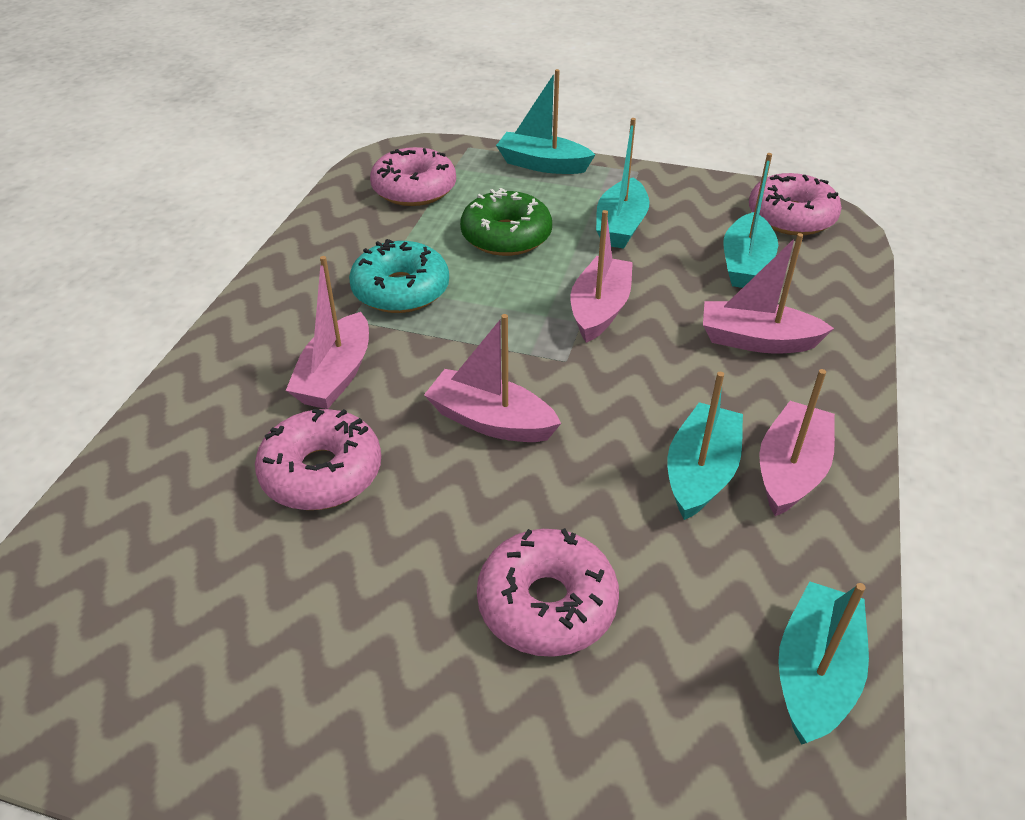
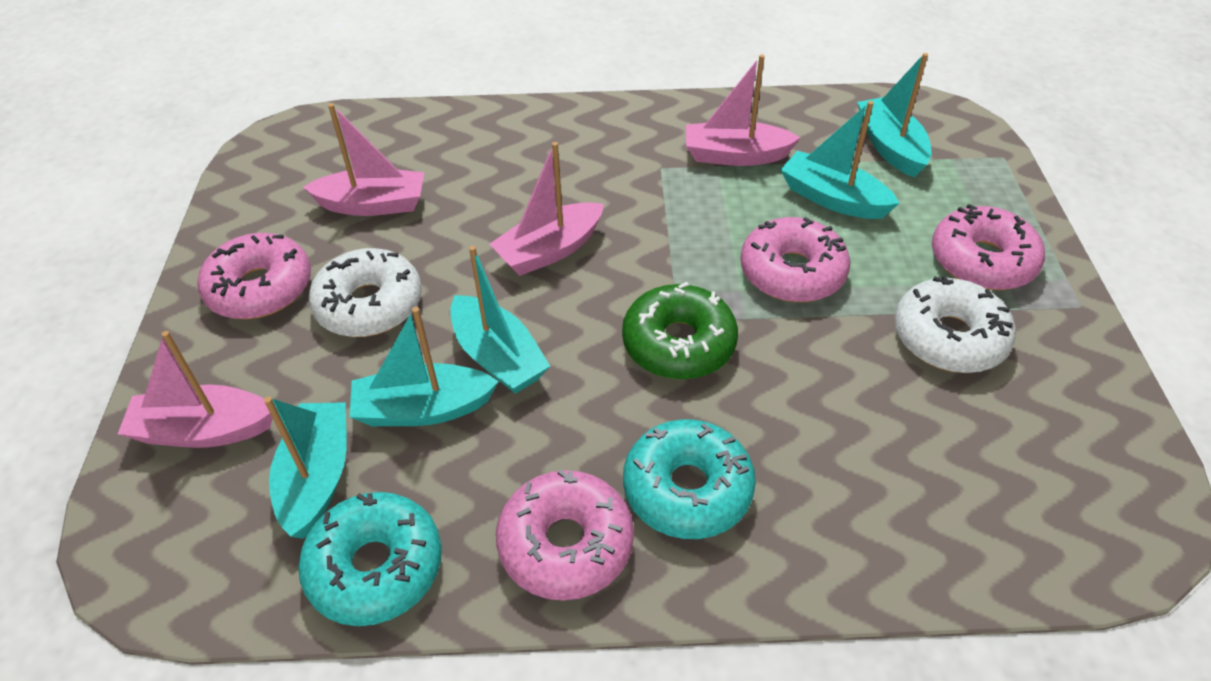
pink boat: 5 -> 4
turquoise donut: 1 -> 2
white donut: 0 -> 2

